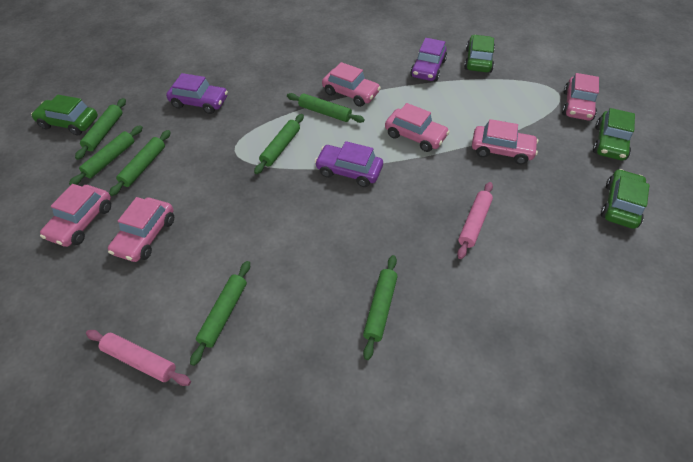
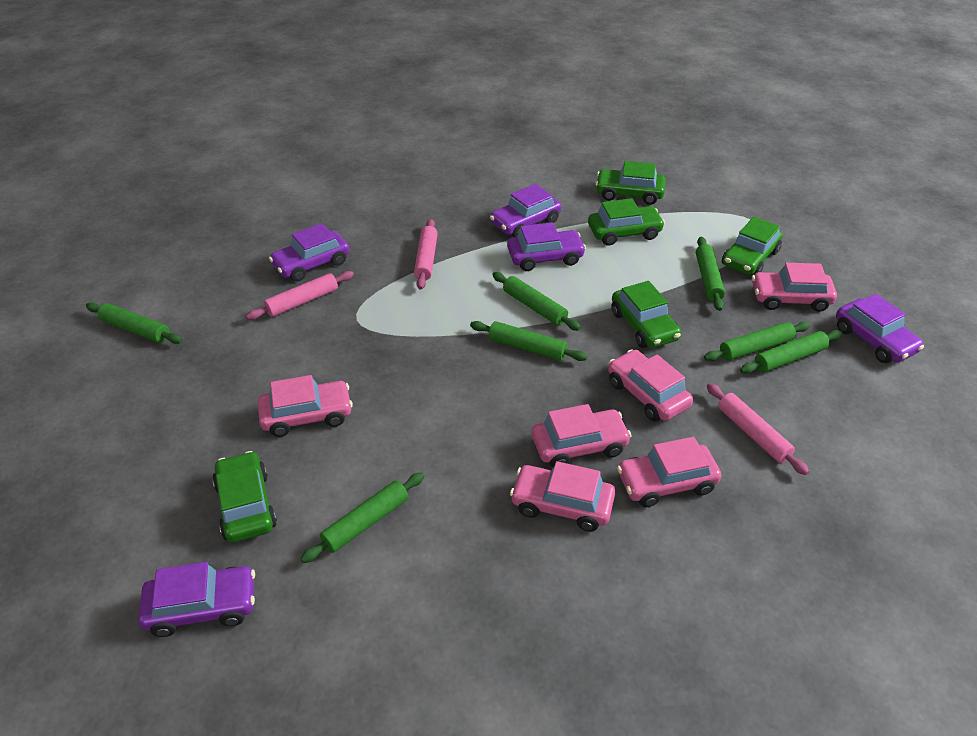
green car: 4 -> 5
pink rolling pin: 2 -> 3
purple car: 3 -> 5

